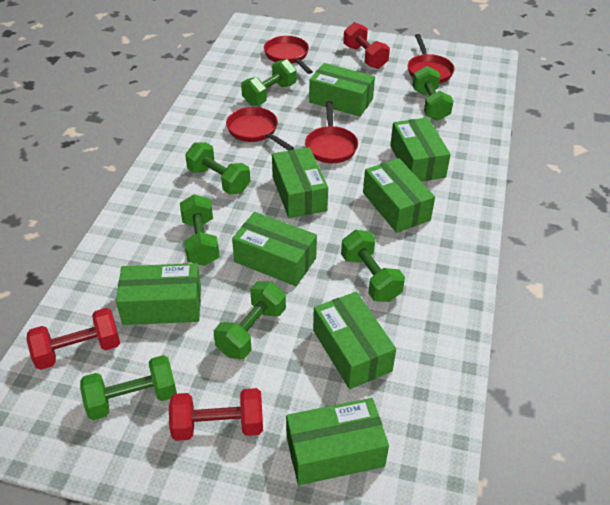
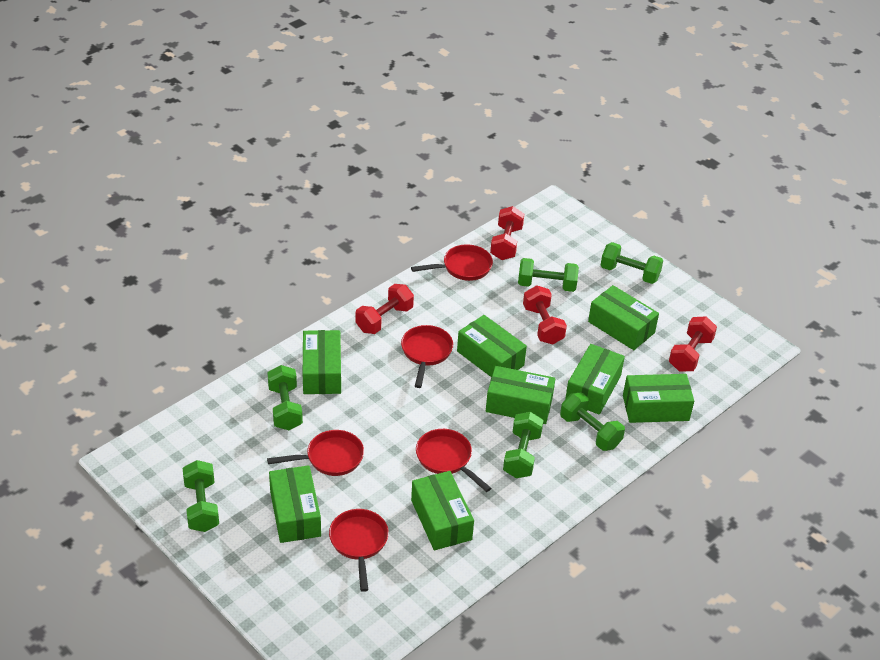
green dumbbell: 7 -> 6
red dumbbell: 3 -> 4
red pan: 4 -> 5

